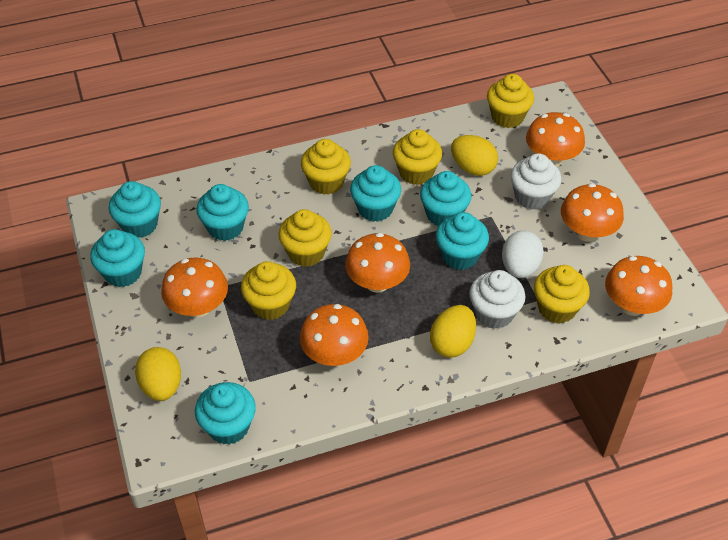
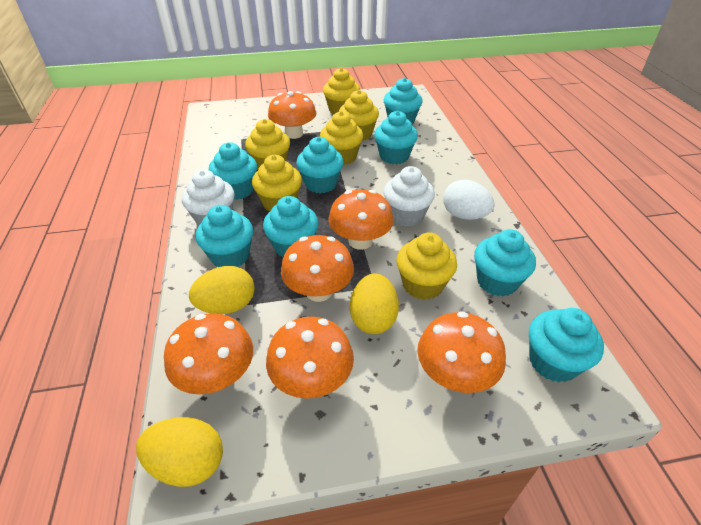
turquoise cupcake: 7 -> 8

